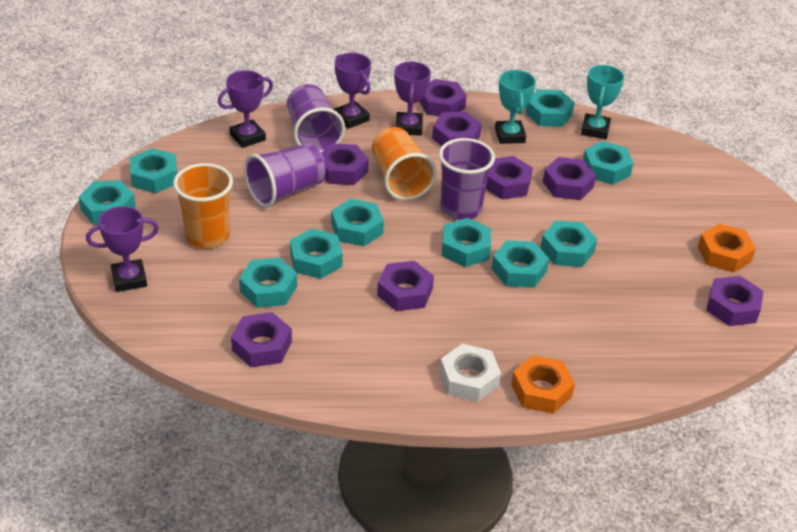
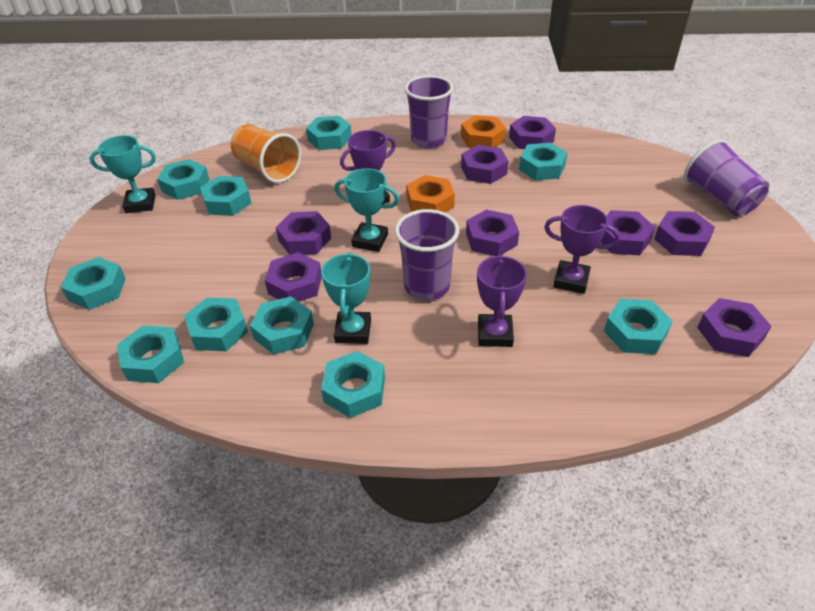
orange cup: 2 -> 1
purple trophy: 4 -> 3
turquoise trophy: 2 -> 3
white nut: 1 -> 0

